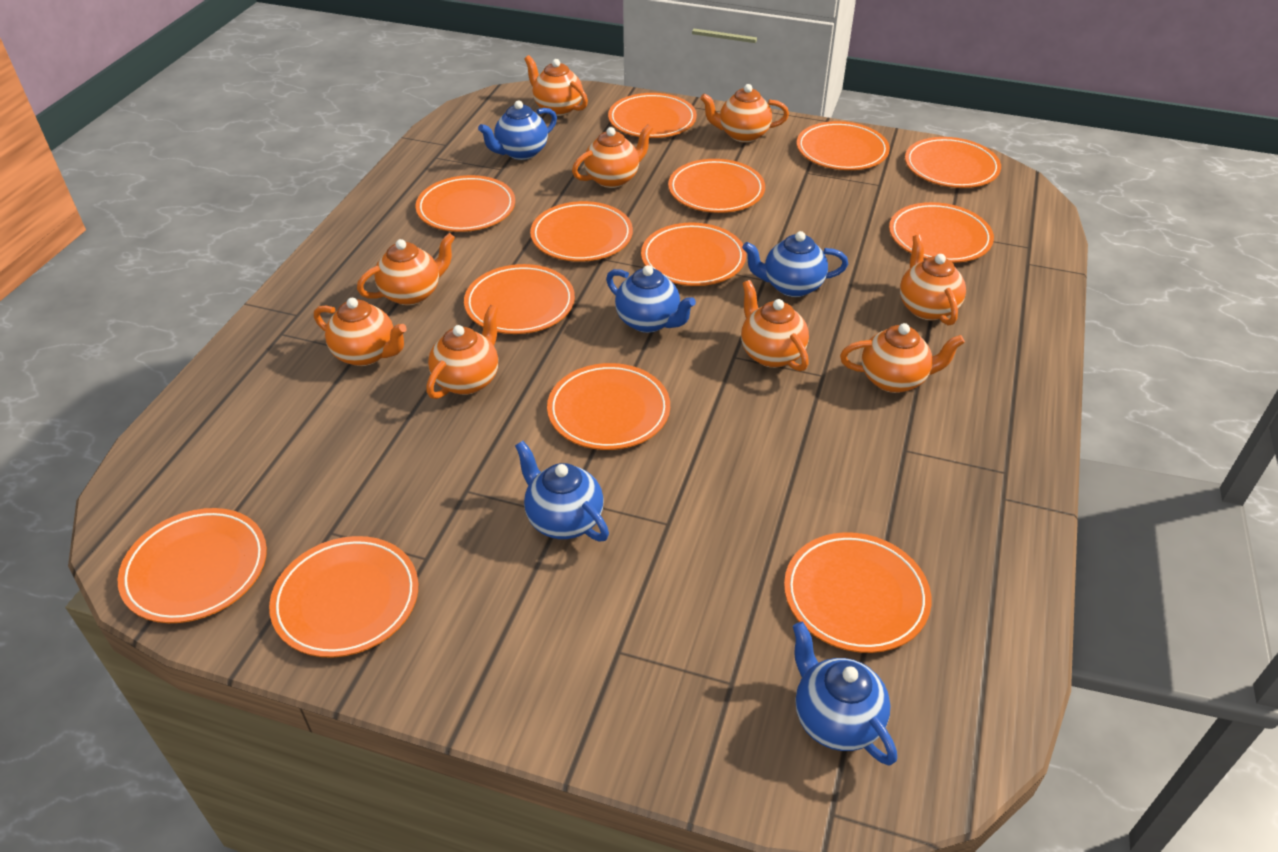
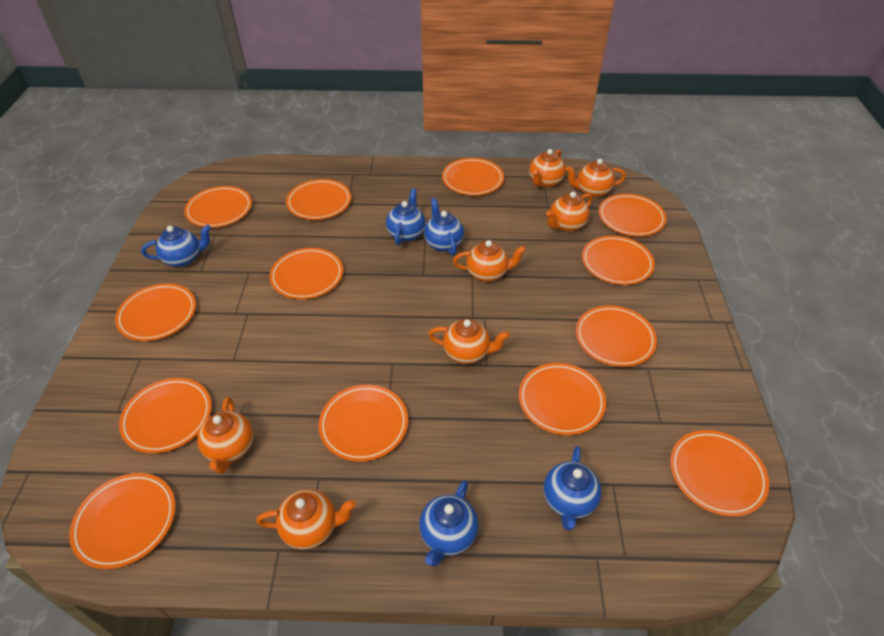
orange teapot: 9 -> 7

